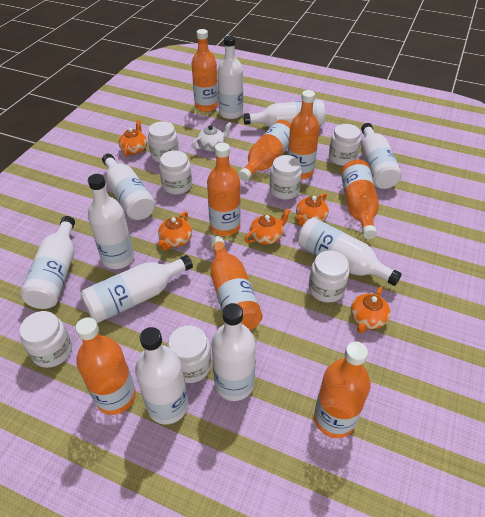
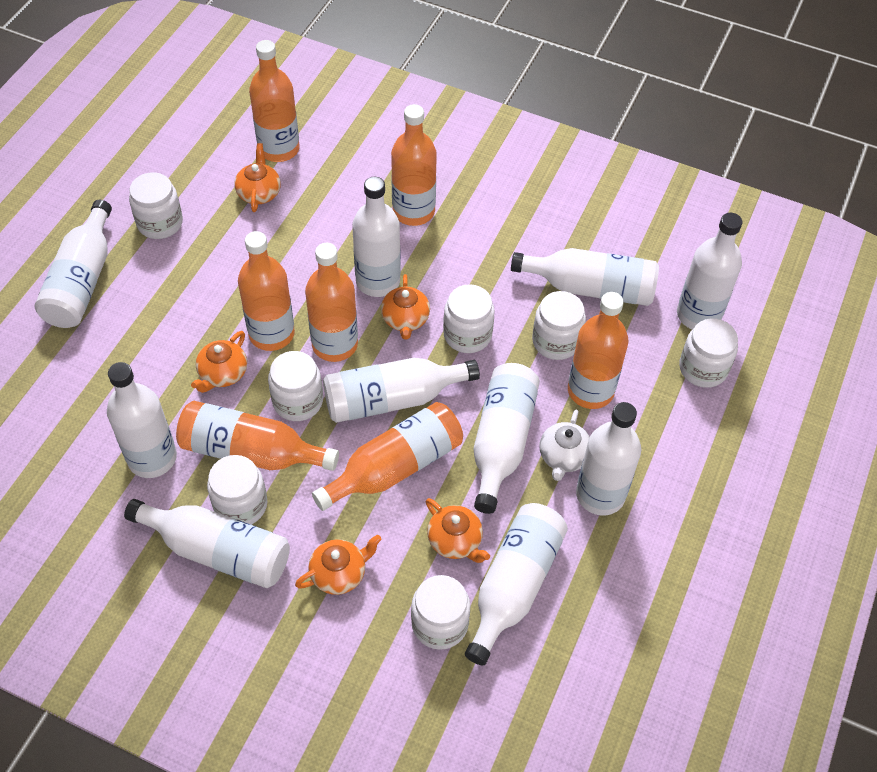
orange bottle: 8 -> 7

